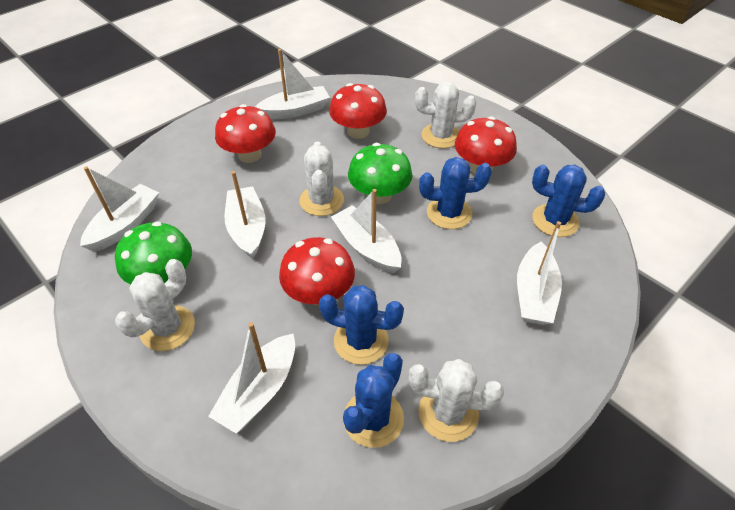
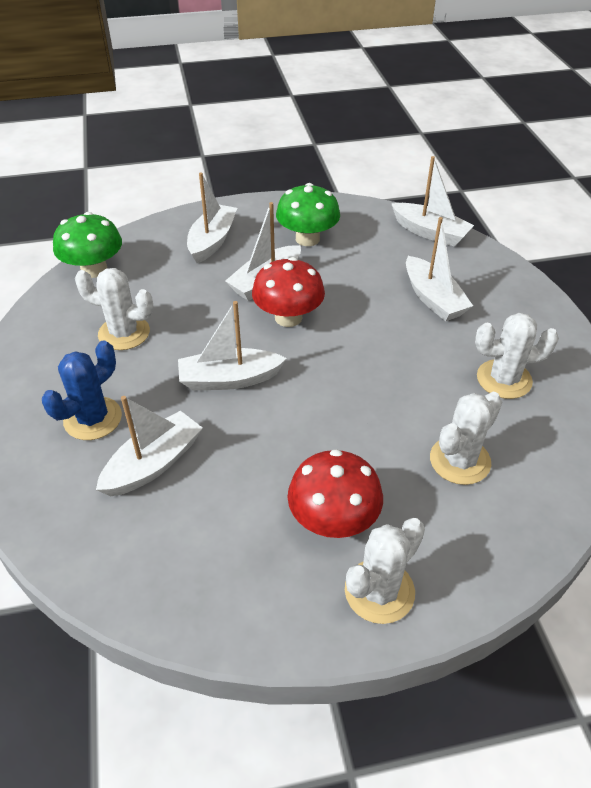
blue cactus: 4 -> 1
red mushroom: 4 -> 2

